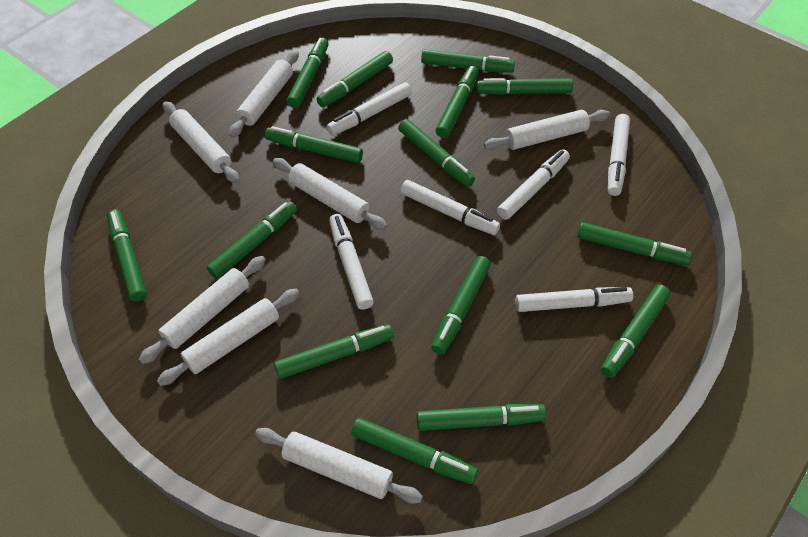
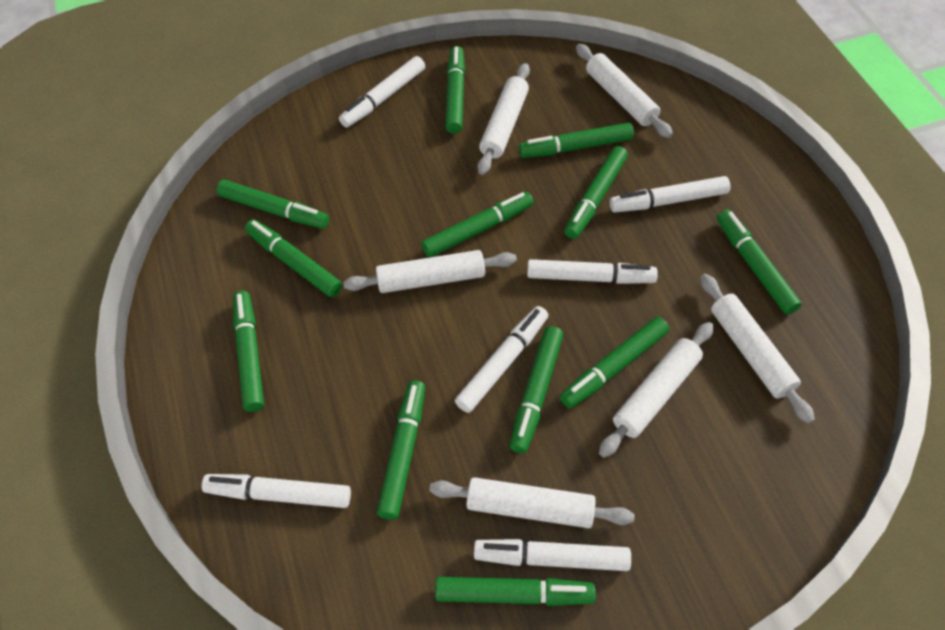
green marker: 15 -> 12
white rolling pin: 7 -> 6

